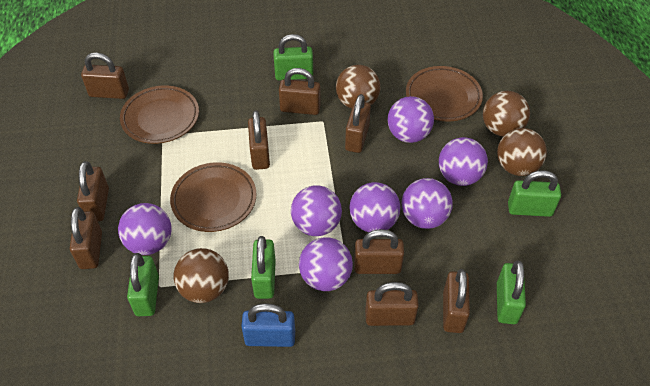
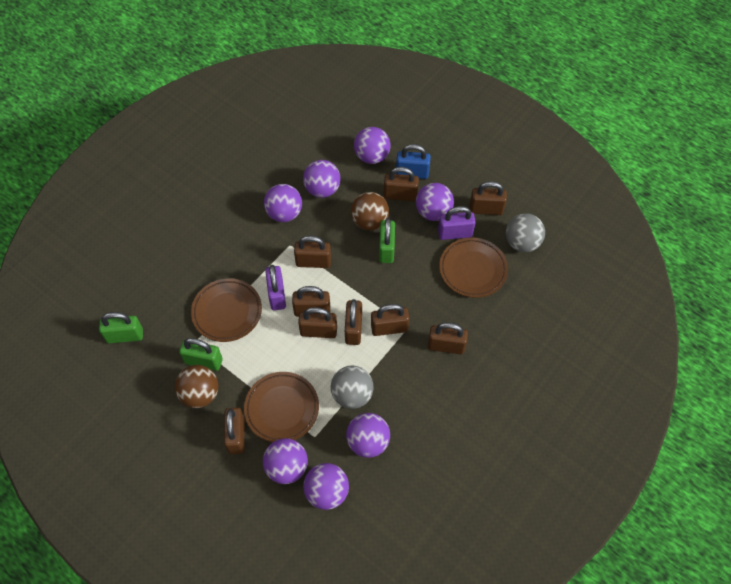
brown ball: 4 -> 2
green padlock: 5 -> 3
grey ball: 0 -> 2
purple padlock: 0 -> 2

